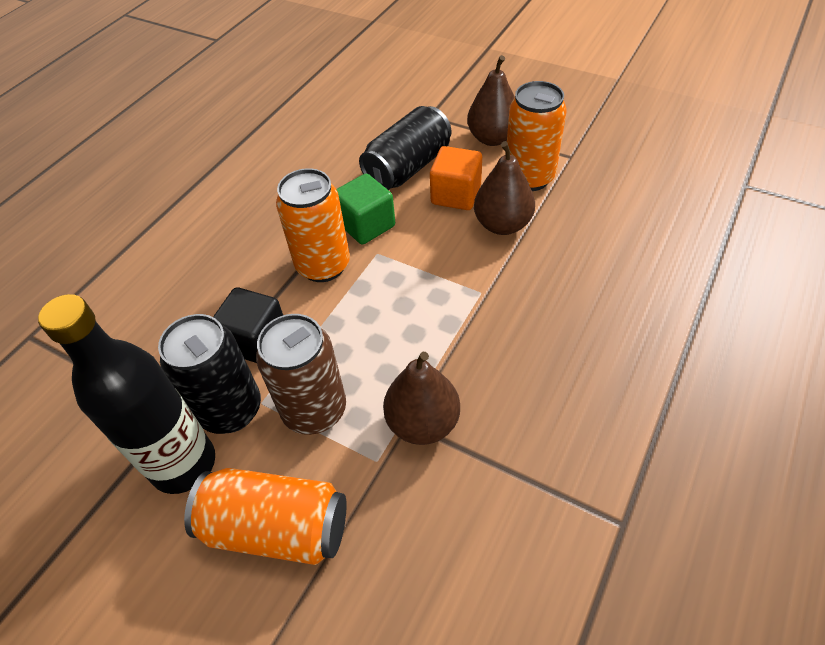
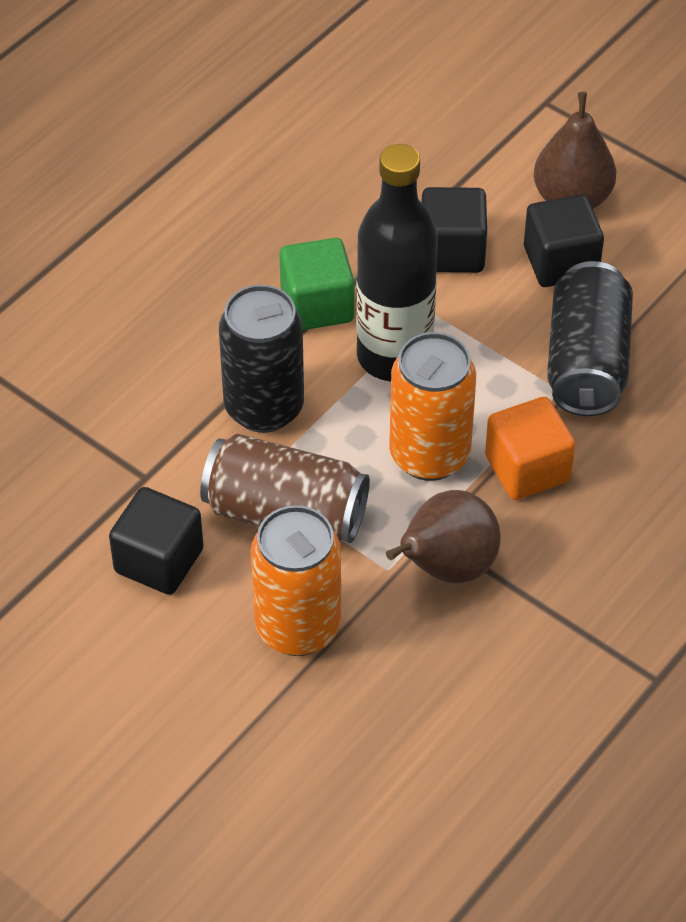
black cube: 1 -> 3
brown pear: 3 -> 2
orange can: 3 -> 2

